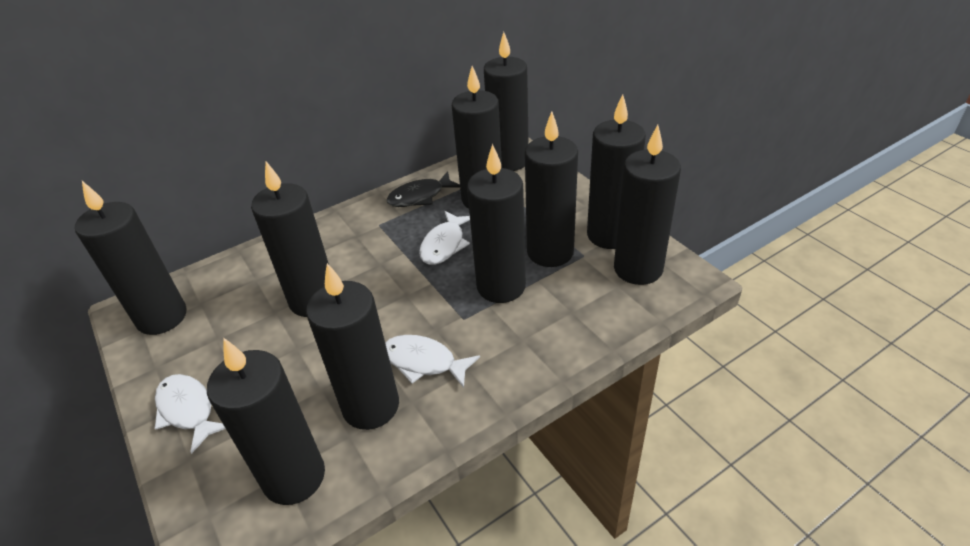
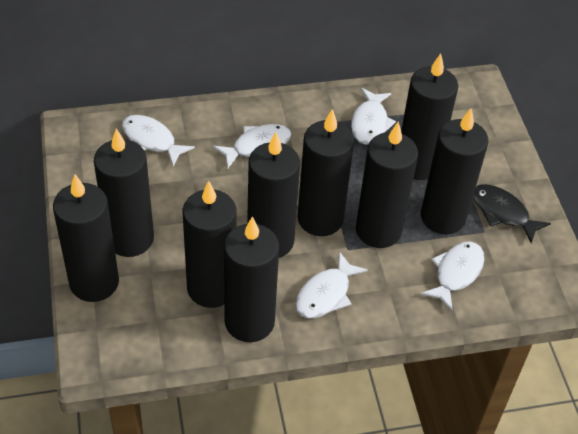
black candle: 10 -> 9
white fish: 3 -> 5

